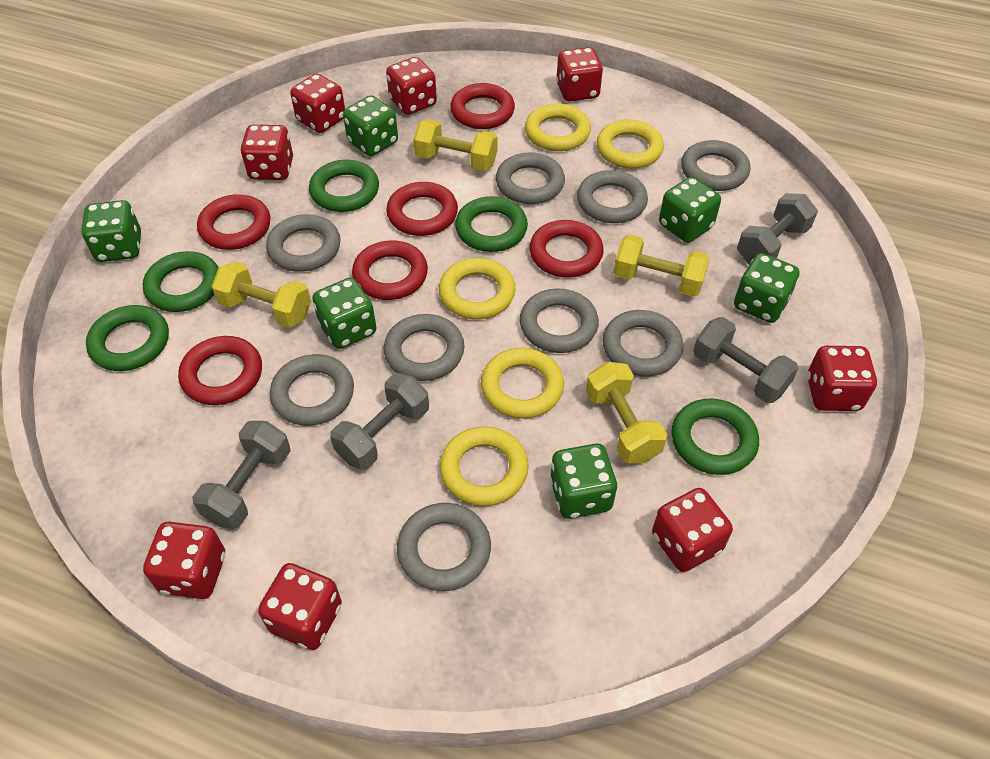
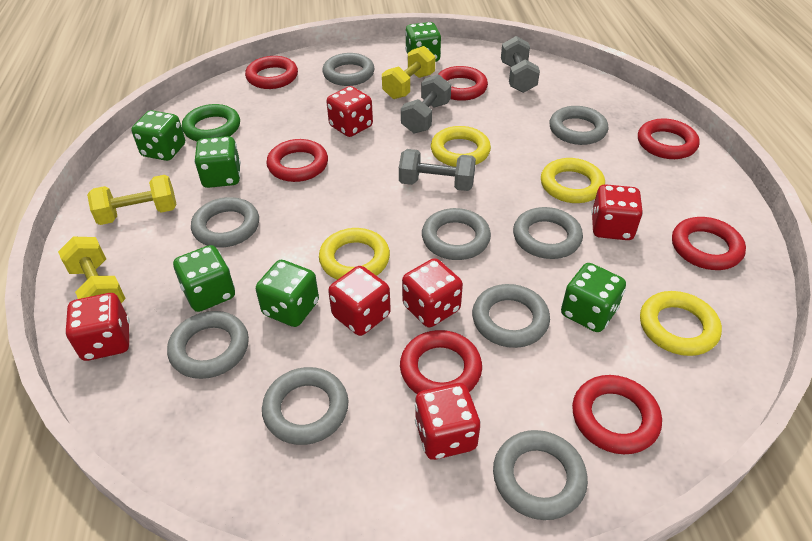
green ring: 5 -> 1
grey dumbbell: 4 -> 3
red dice: 8 -> 6
red ring: 6 -> 7
yellow dumbbell: 4 -> 3
yellow ring: 5 -> 4

